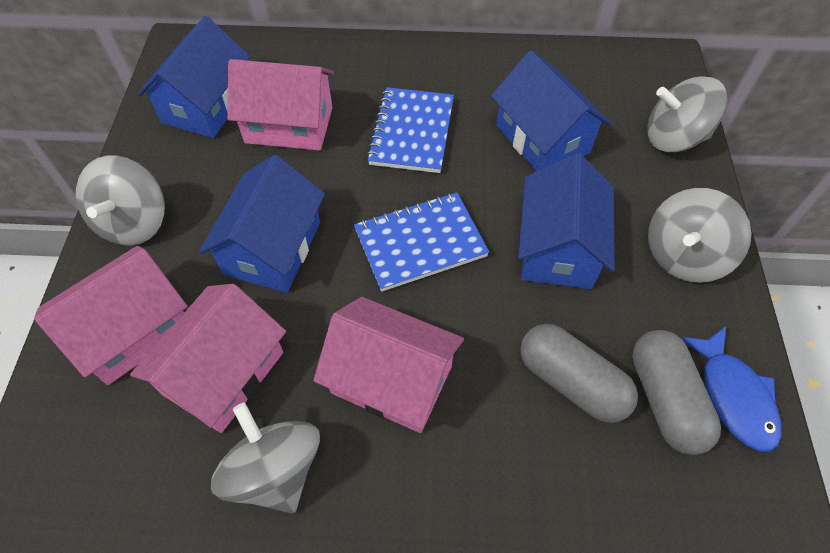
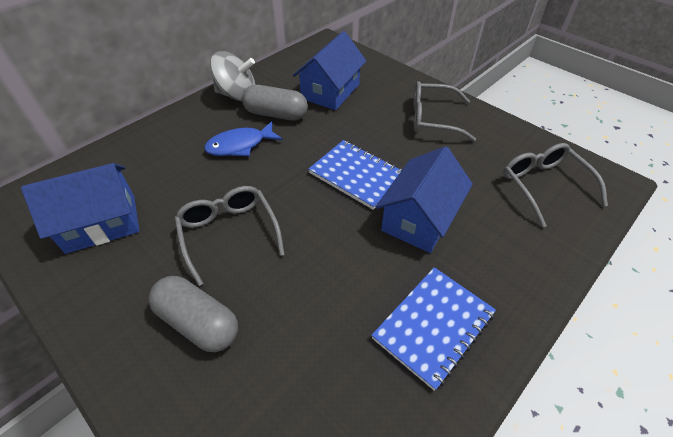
blue house: 4 -> 3
grey glasses: 0 -> 3
grey spinning top: 4 -> 1
pink house: 4 -> 0

